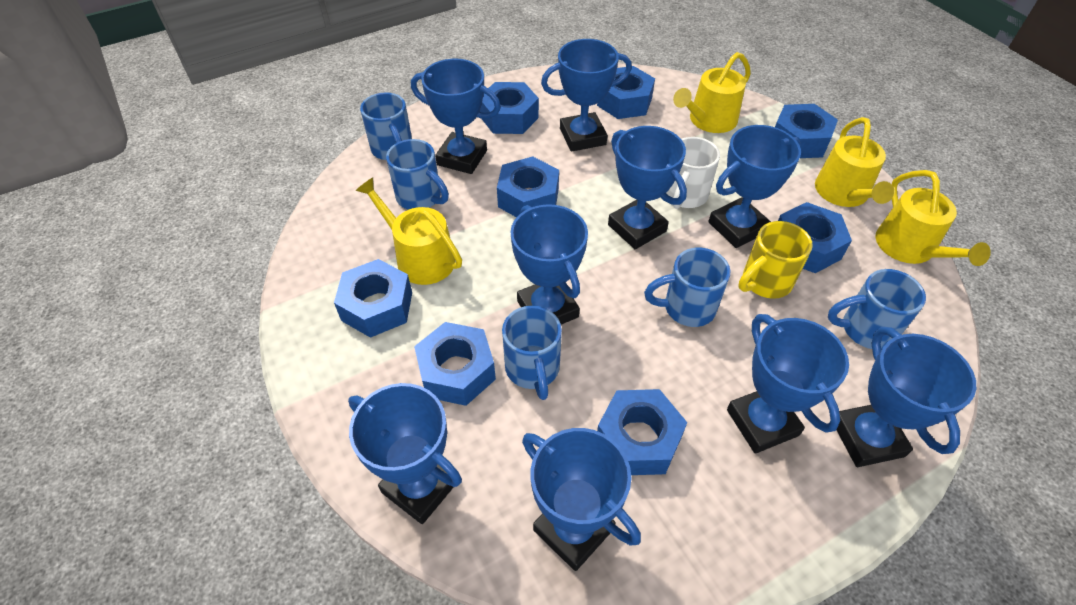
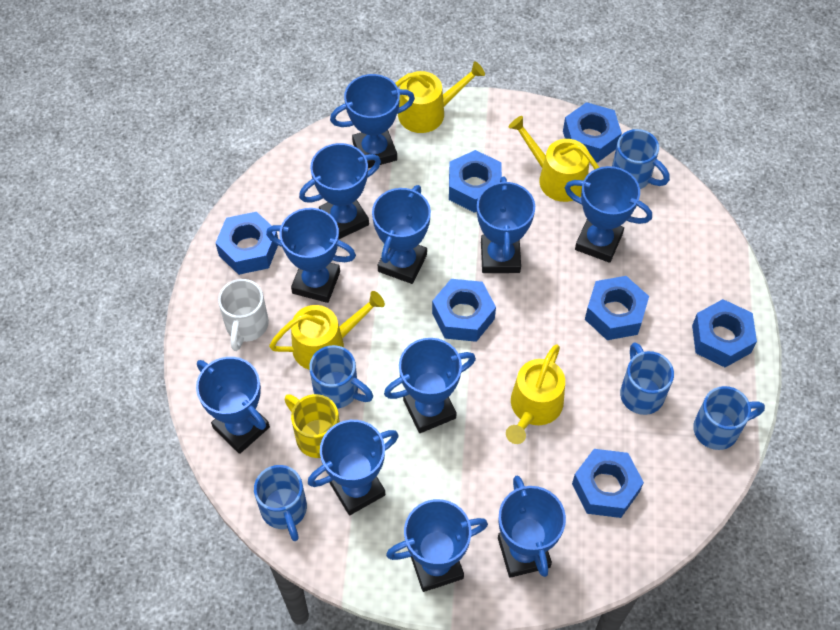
blue nut: 8 -> 7
blue trophy: 9 -> 11

